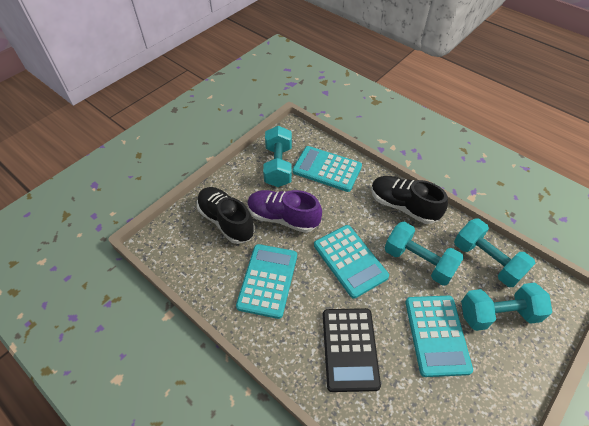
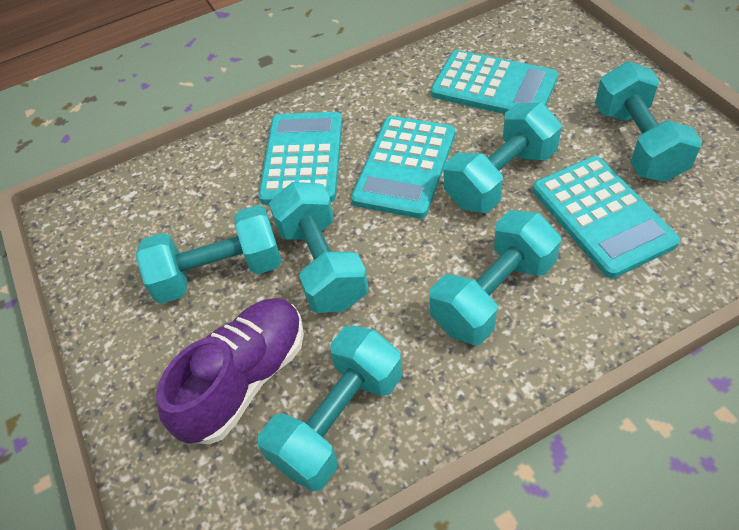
black calculator: 1 -> 0
black shoe: 2 -> 0
turquoise dumbbell: 4 -> 6

